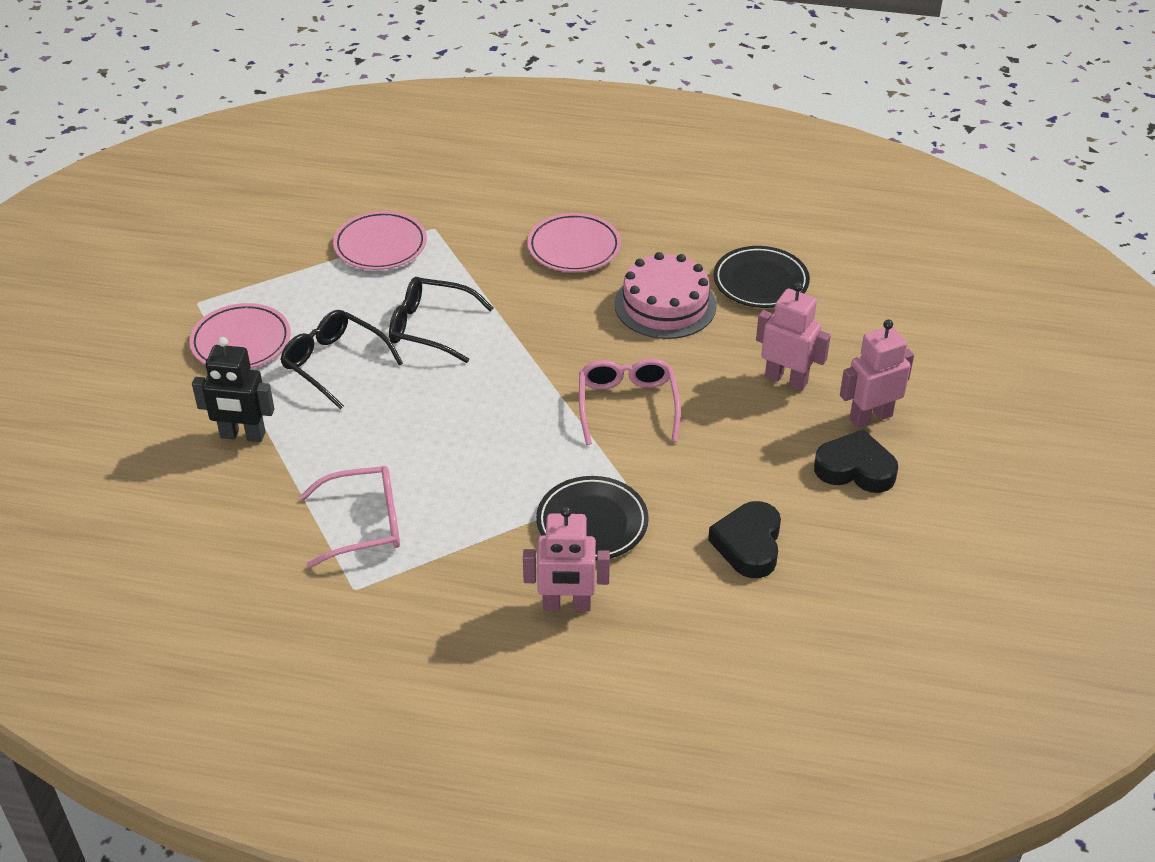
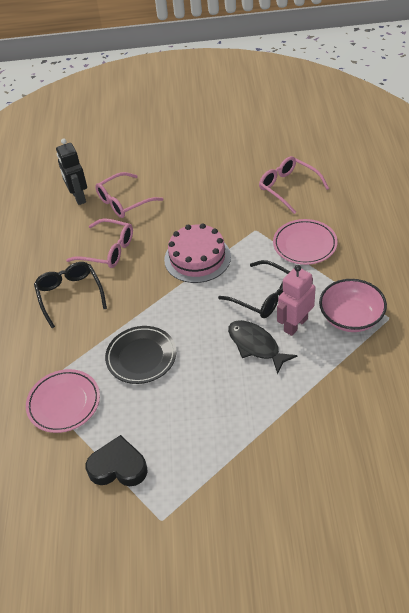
black fish: 0 -> 1
black heart: 2 -> 1
black plate: 2 -> 1
pink bowl: 0 -> 1
pink glasses: 2 -> 3
pink plate: 3 -> 2
pink robot: 3 -> 1

